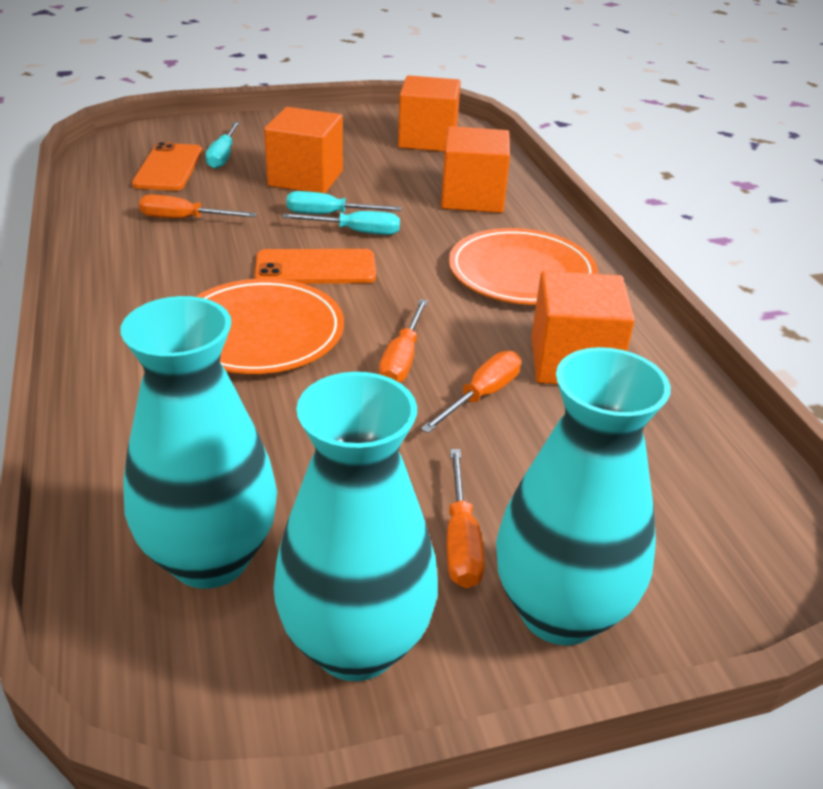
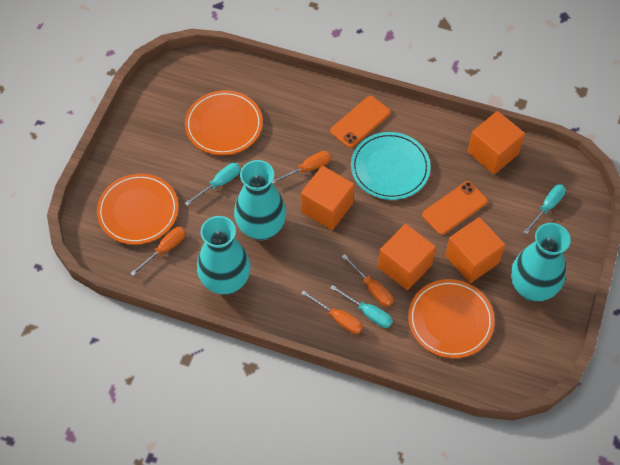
orange plate: 2 -> 3
turquoise plate: 0 -> 1

